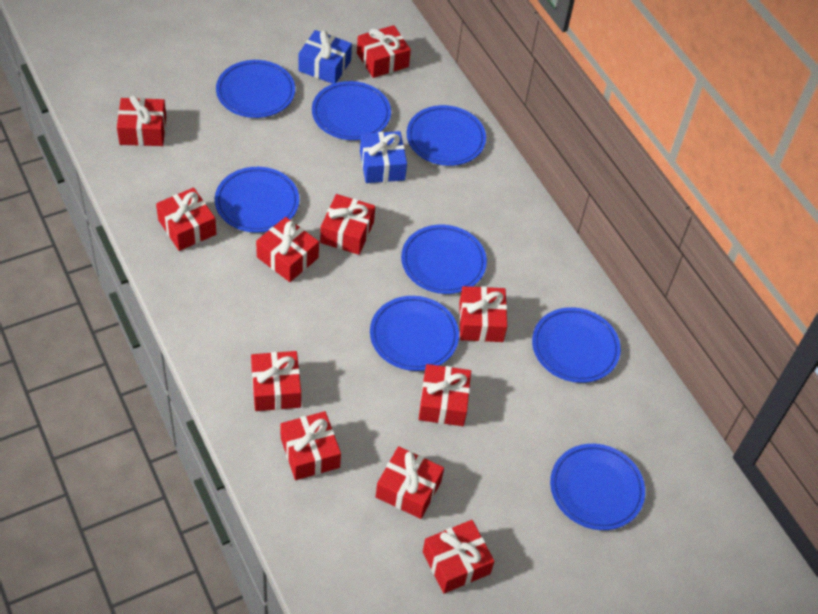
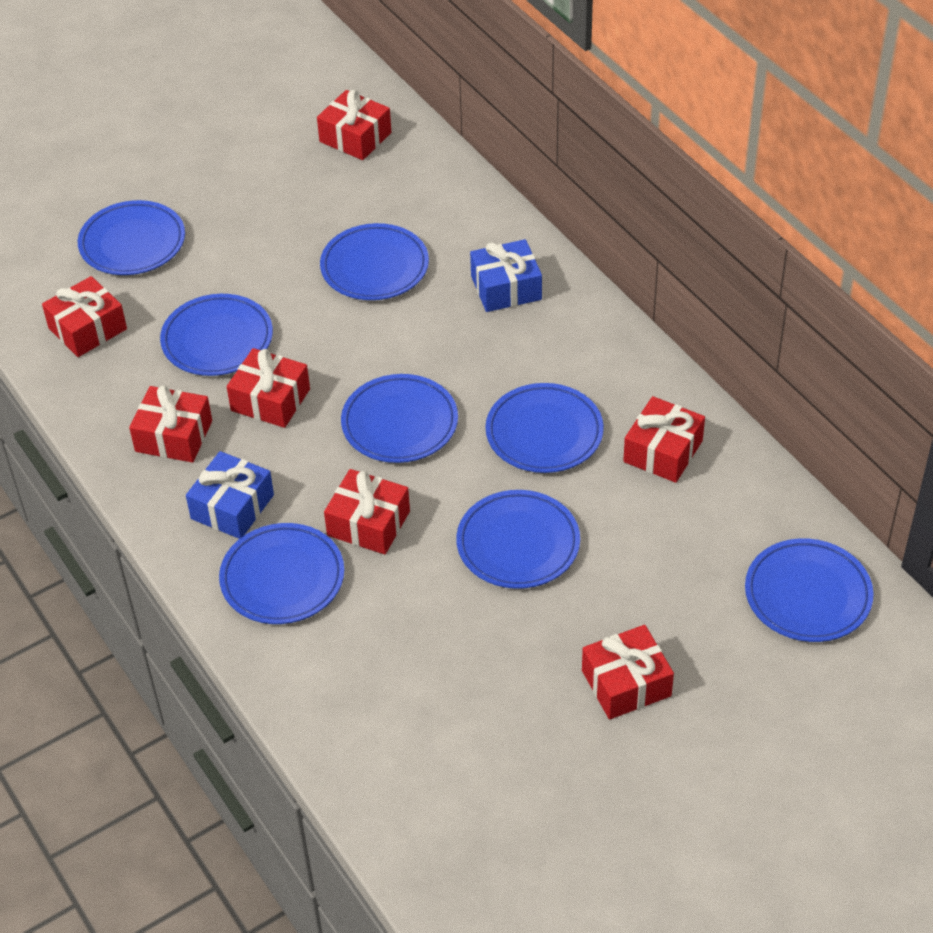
red gift: 11 -> 7

